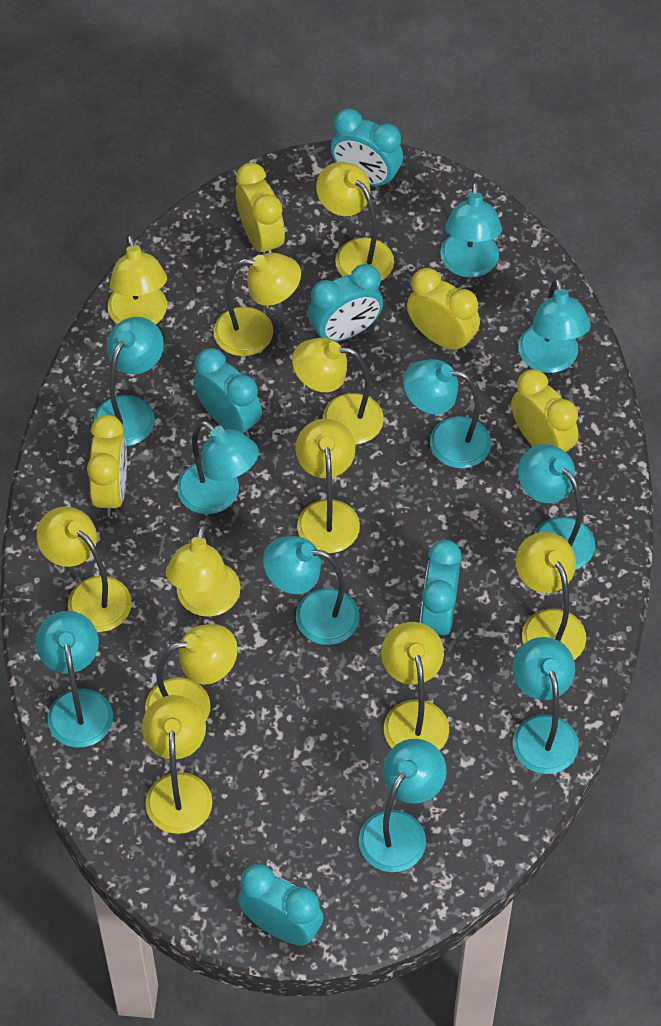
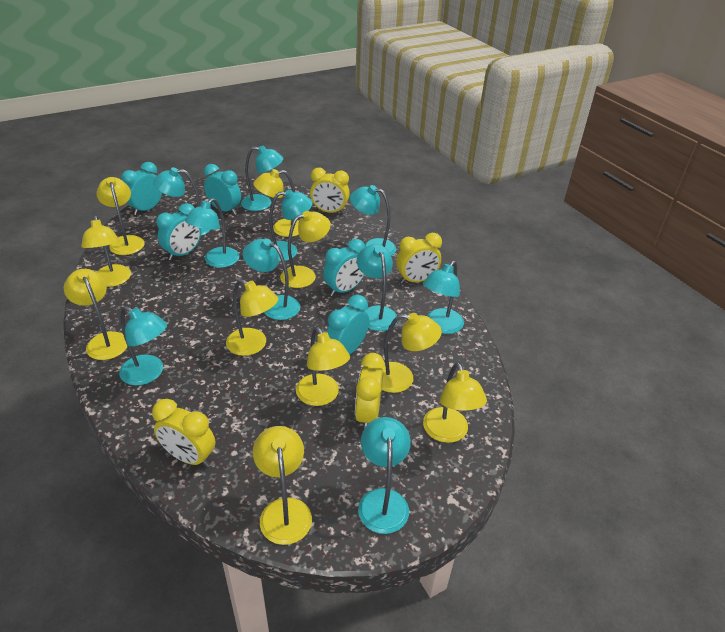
yellow lamp: 11 -> 10

